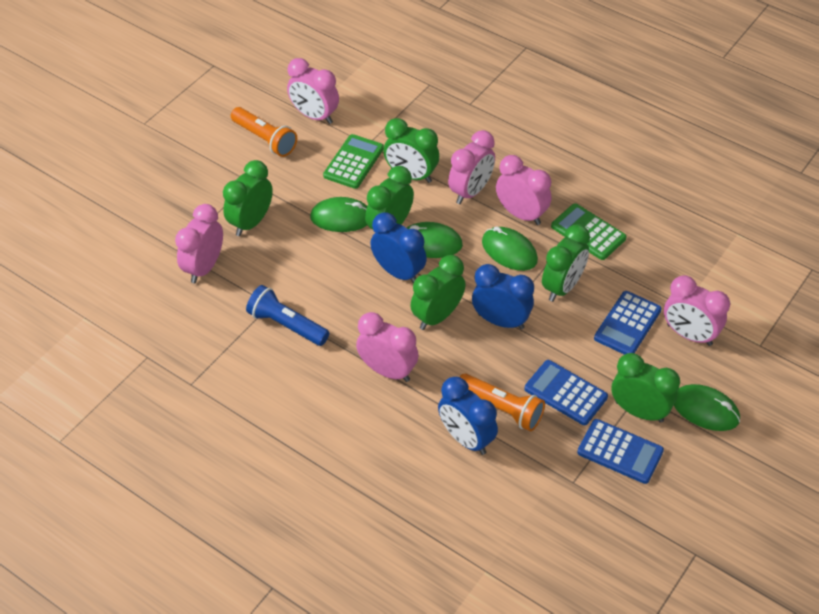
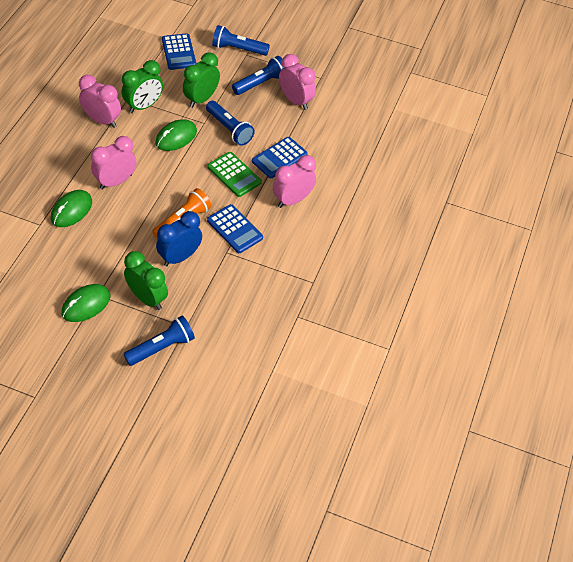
blue clock: 3 -> 1
blue flashlight: 1 -> 4
green calculator: 2 -> 1
green clock: 6 -> 3
green mouse: 4 -> 3
orange flashlight: 2 -> 1
pink clock: 6 -> 4

